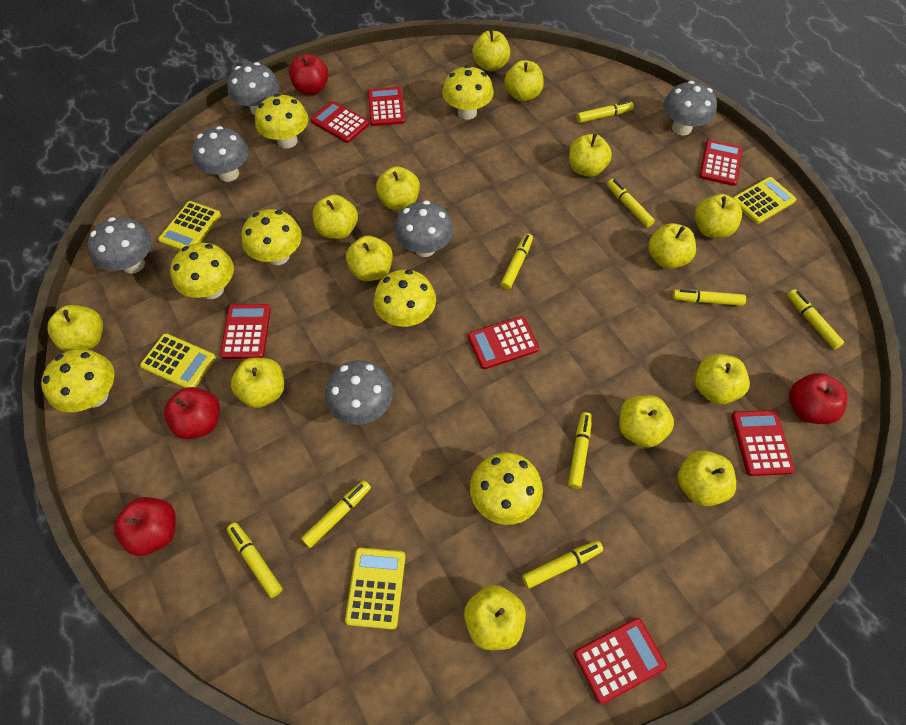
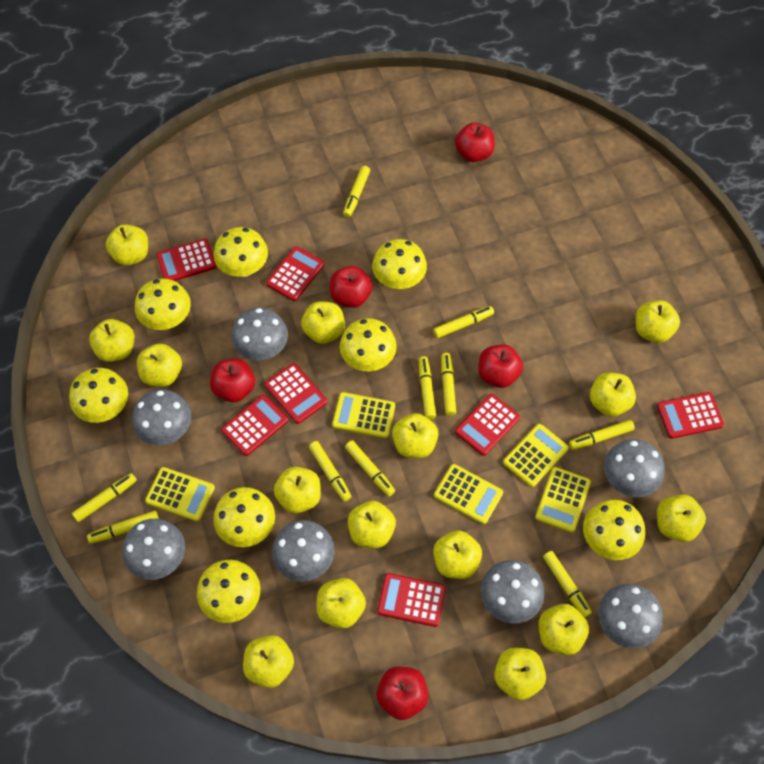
grey mushroom: 6 -> 7
red apple: 4 -> 5
yellow apple: 14 -> 15
yellow calculator: 4 -> 5
yellow marker: 9 -> 10
yellow mushroom: 7 -> 8

